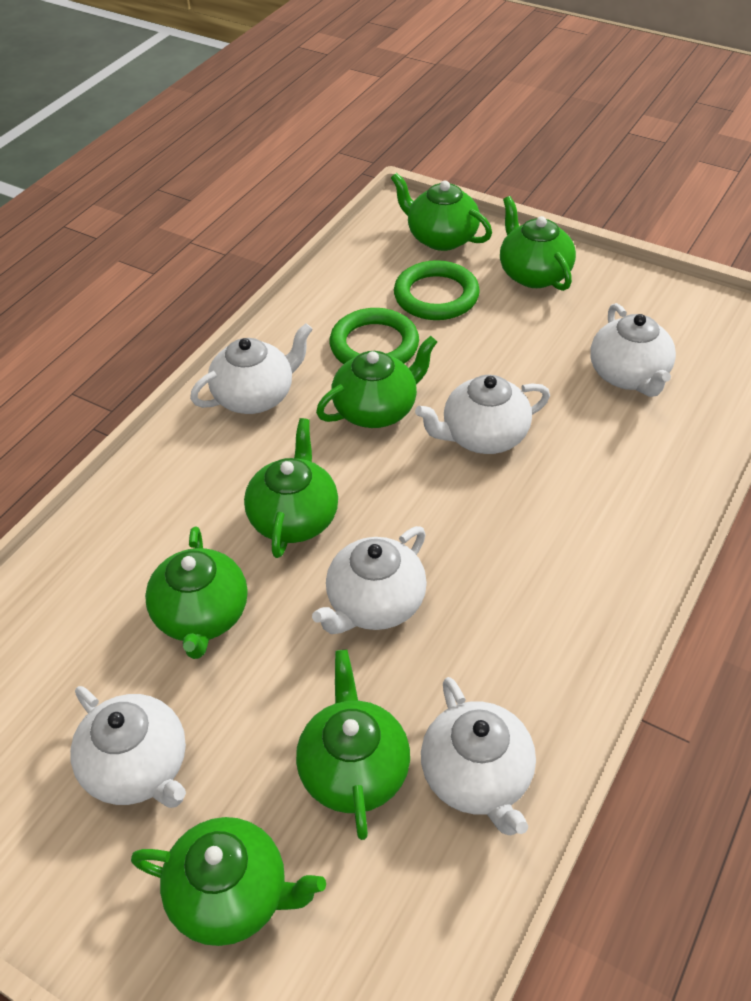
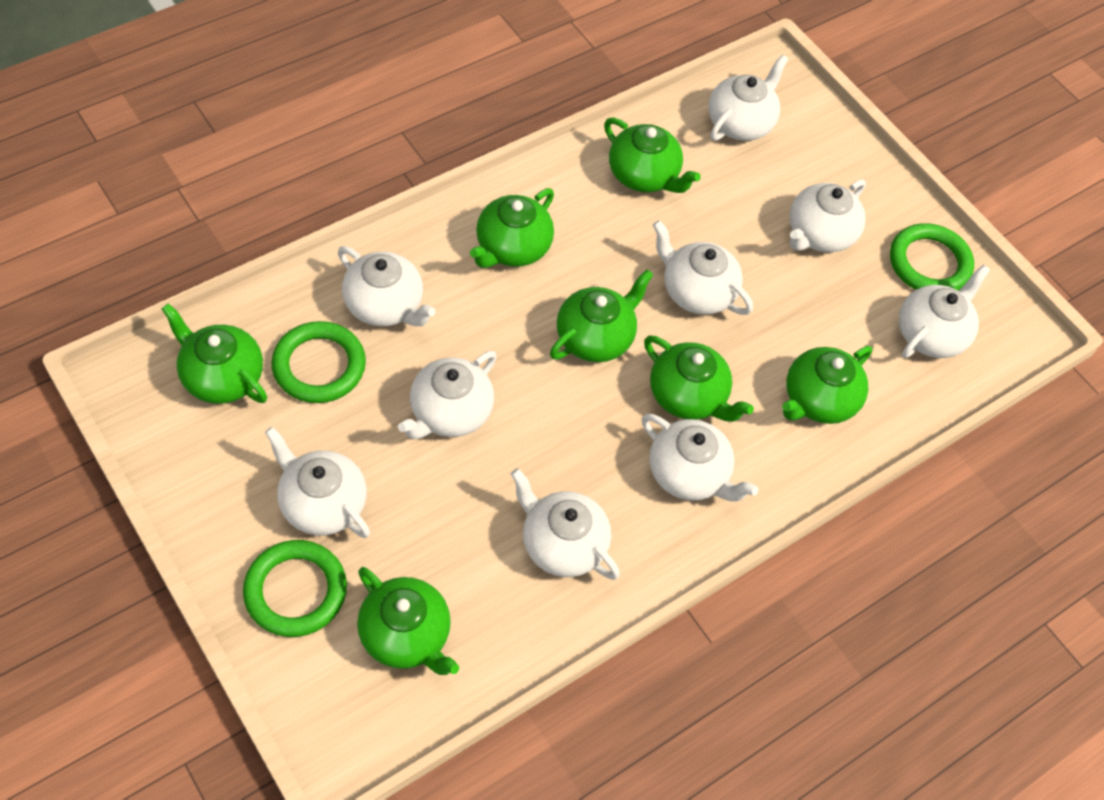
green ring: 2 -> 3
white teapot: 6 -> 9

